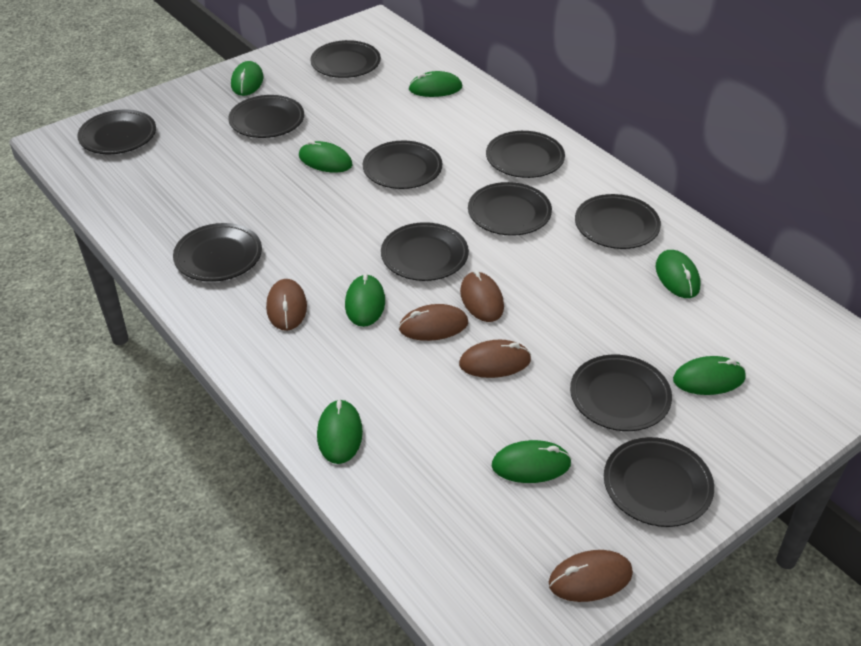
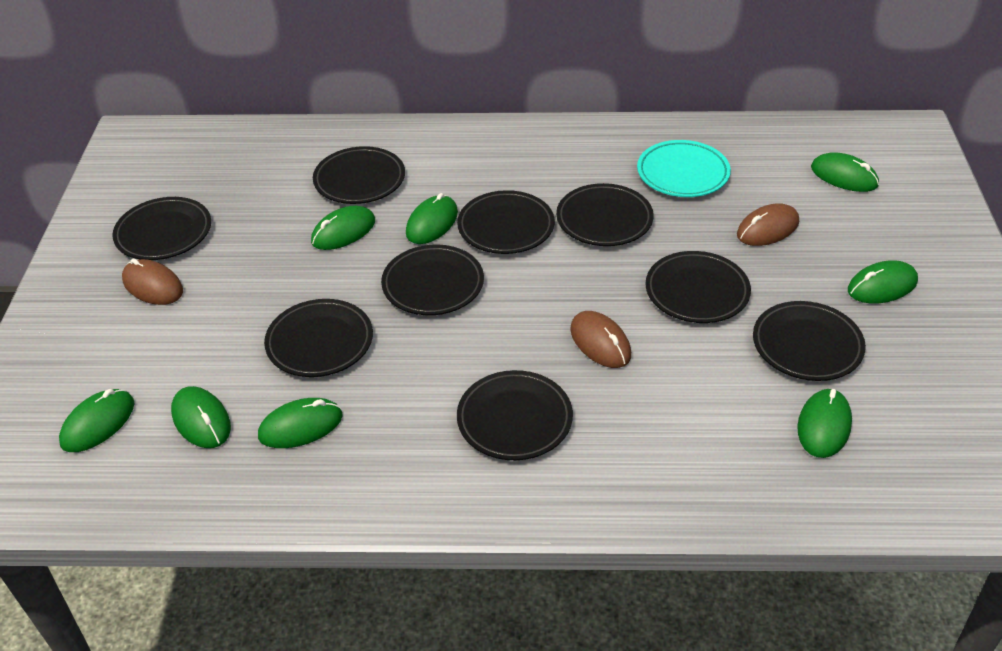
black plate: 11 -> 9
brown mouse: 5 -> 3
turquoise plate: 0 -> 1

